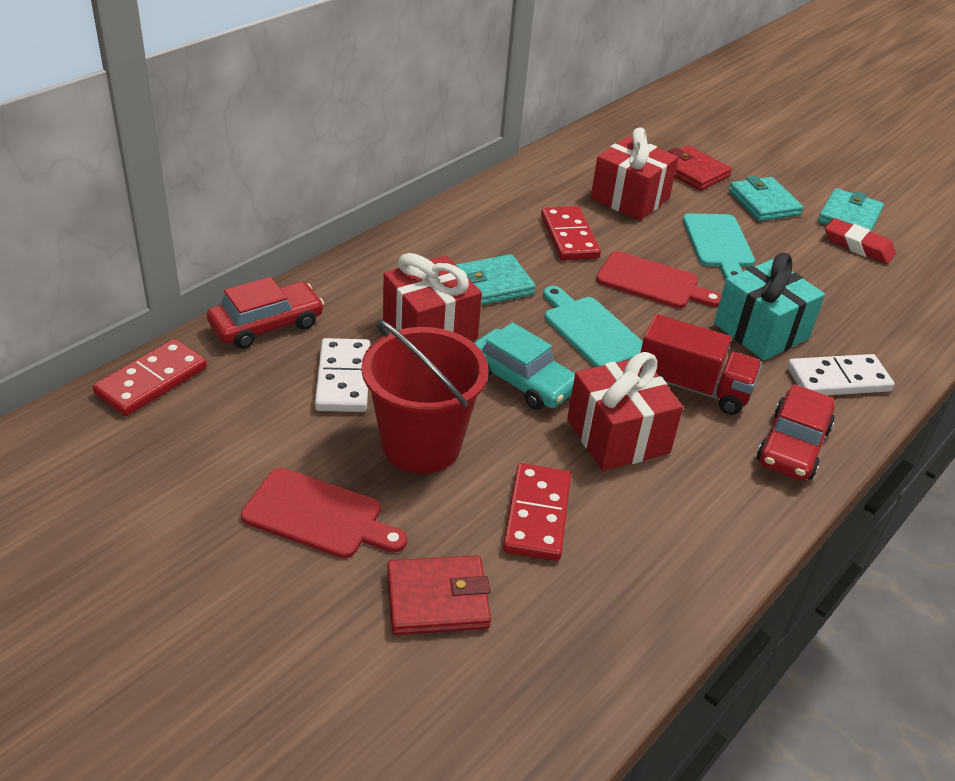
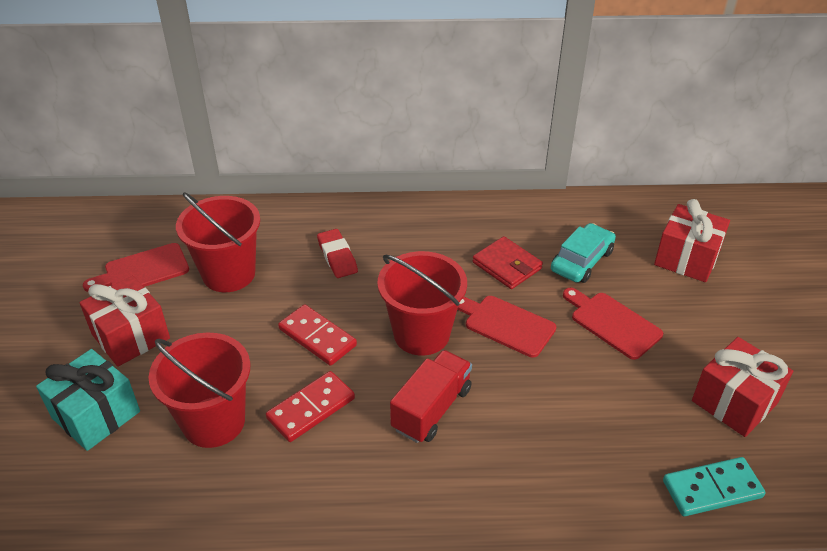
red bucket: 1 -> 3
red car: 2 -> 0
red cutting board: 2 -> 3
red domino: 3 -> 2
red wallet: 2 -> 1
turquoise cutting board: 2 -> 0
turquoise domino: 0 -> 1
turquoise wallet: 3 -> 0
white domino: 2 -> 0

